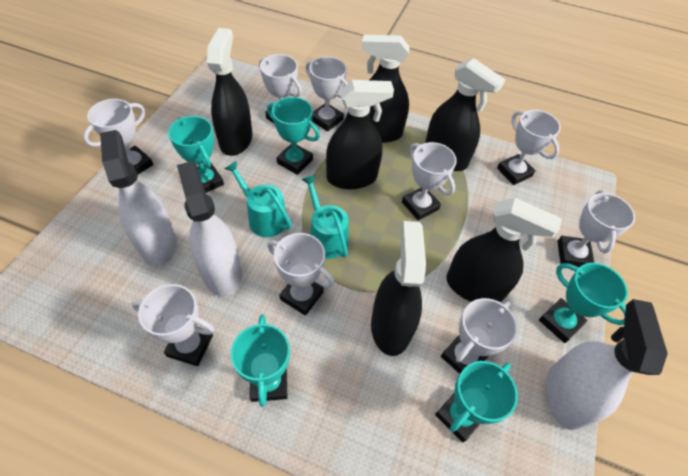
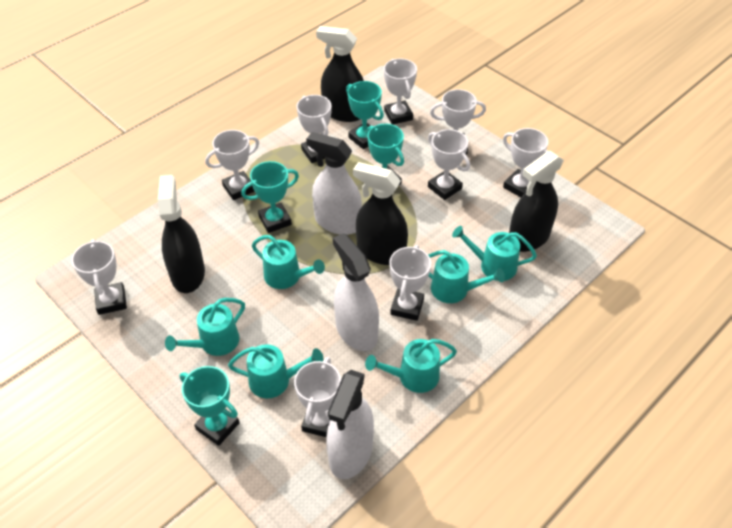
black spray bottle: 6 -> 4
turquoise trophy: 5 -> 4
turquoise watering can: 2 -> 6

